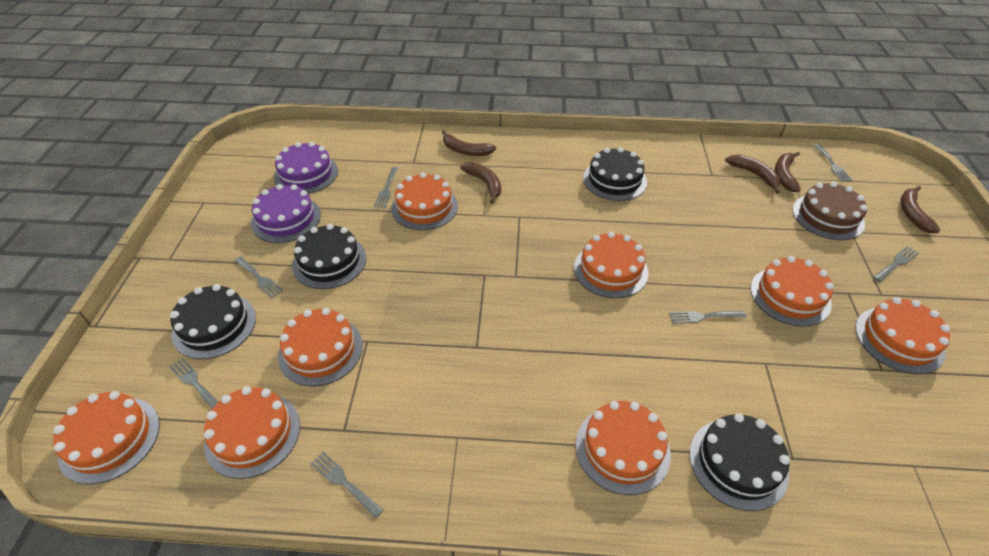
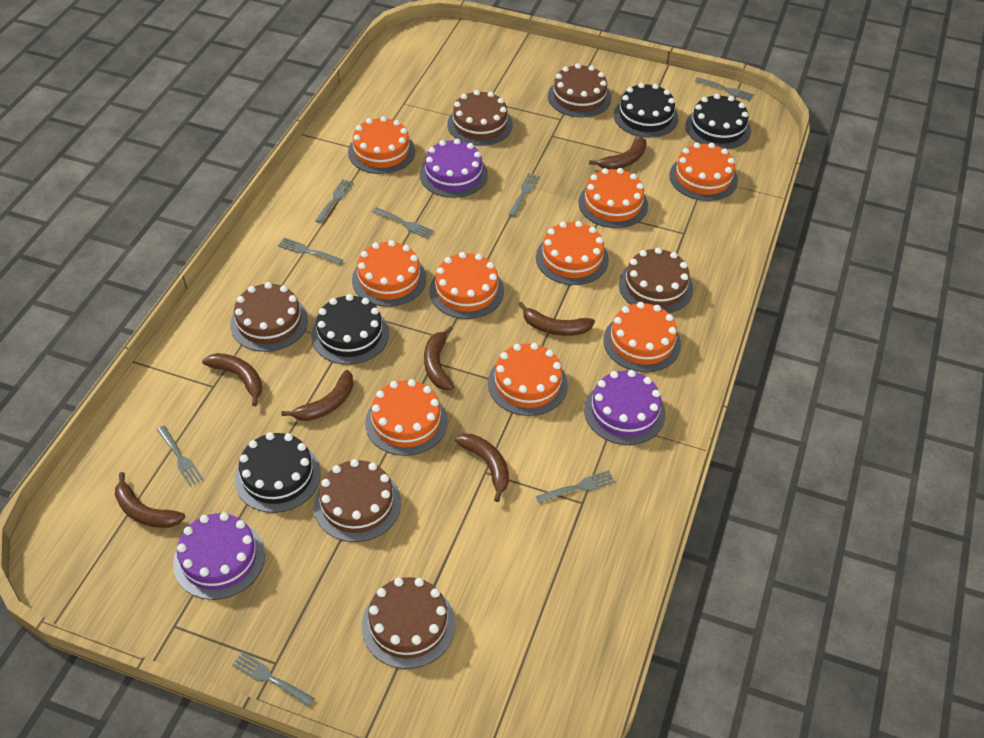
brown banana: 5 -> 7
brown cake: 1 -> 6
grey fork: 7 -> 8
orange cake: 8 -> 9
purple cake: 2 -> 3

